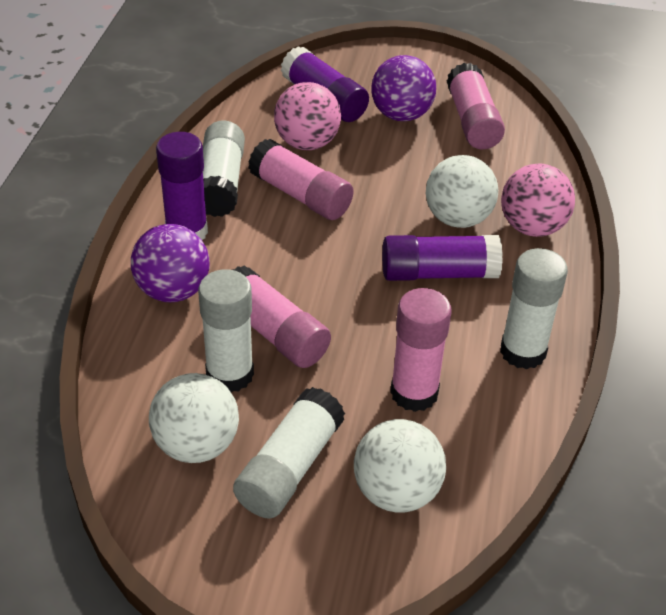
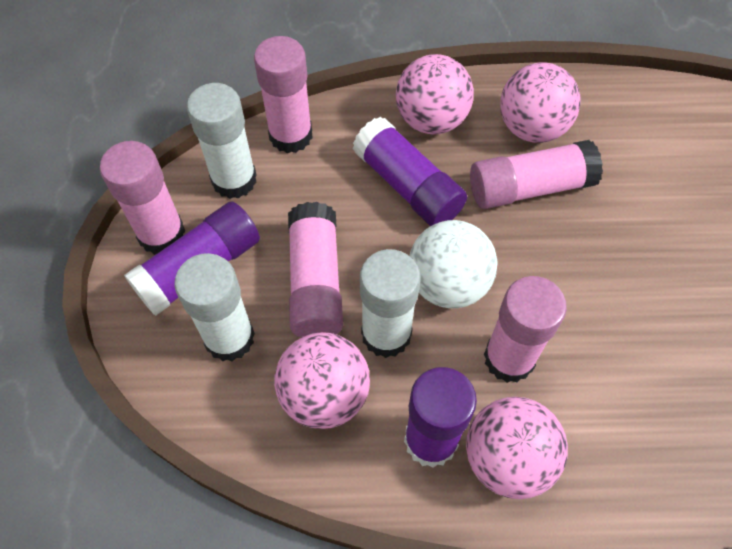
pink ball: 2 -> 4
pink glue stick: 4 -> 5
purple ball: 2 -> 0
white ball: 3 -> 1
white glue stick: 4 -> 3

